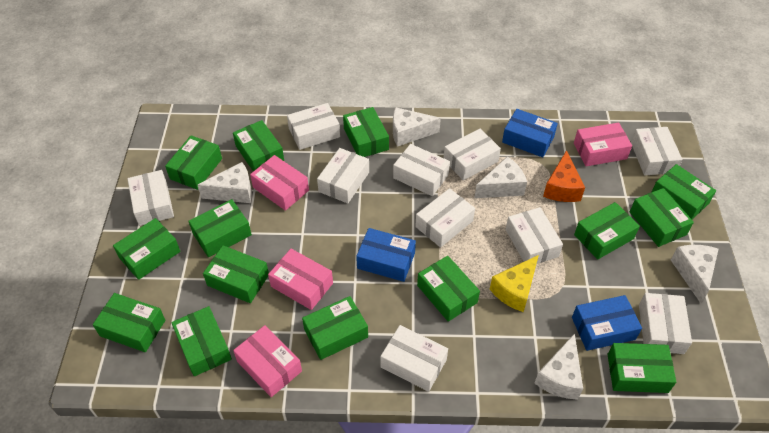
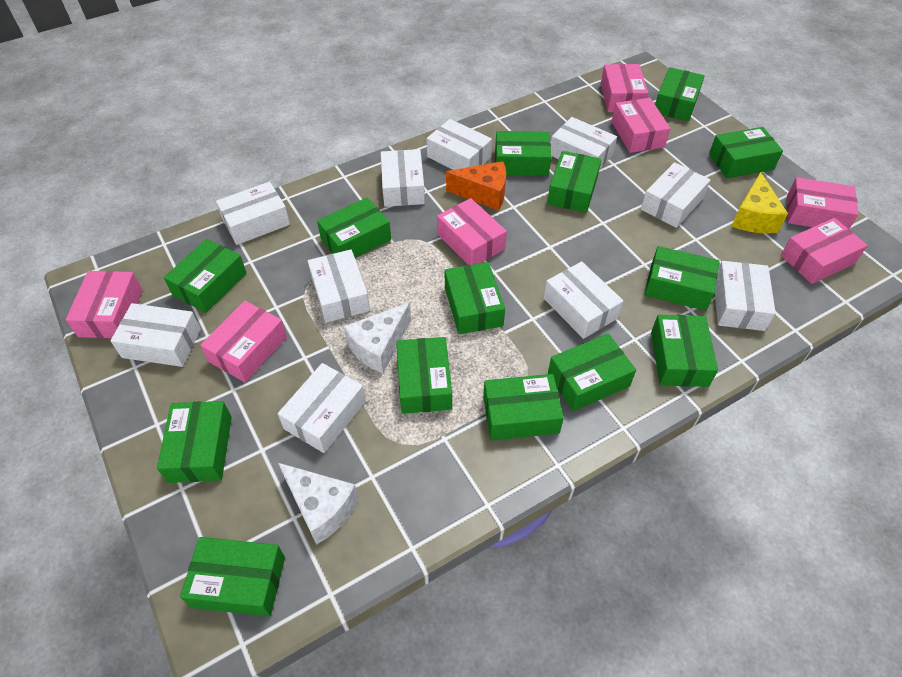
blue box: 3 -> 0
pink box: 4 -> 7
white cheese: 5 -> 2

